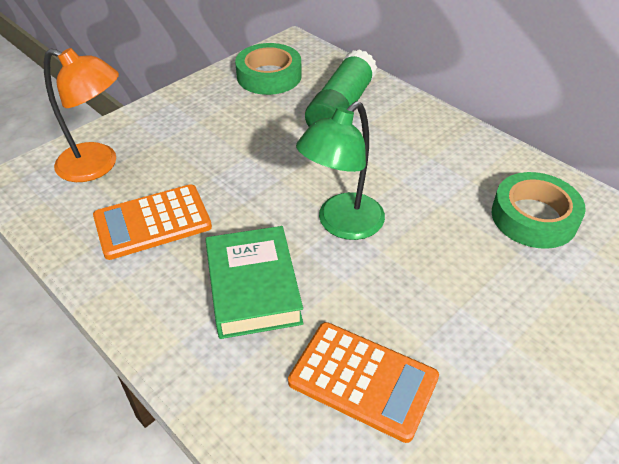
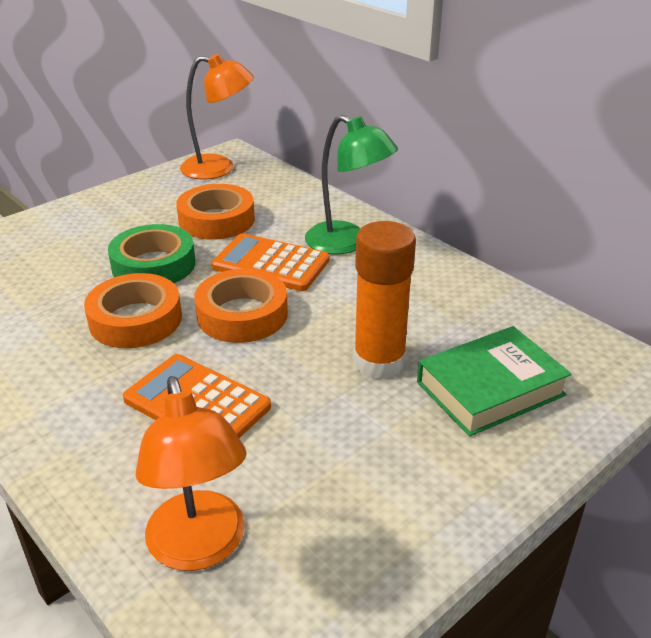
green glue stick: 1 -> 0
green tape: 2 -> 1
orange glue stick: 0 -> 1
orange lamp: 1 -> 2
orange tape: 0 -> 3

